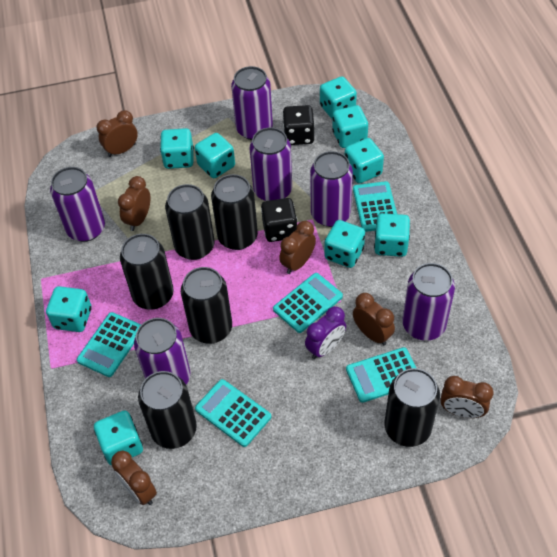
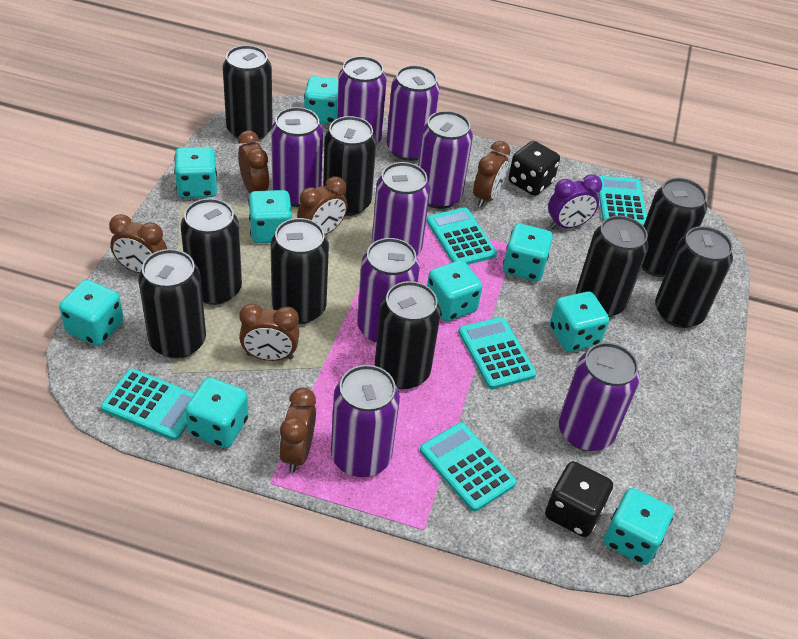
black can: 6 -> 9
purple can: 6 -> 8

